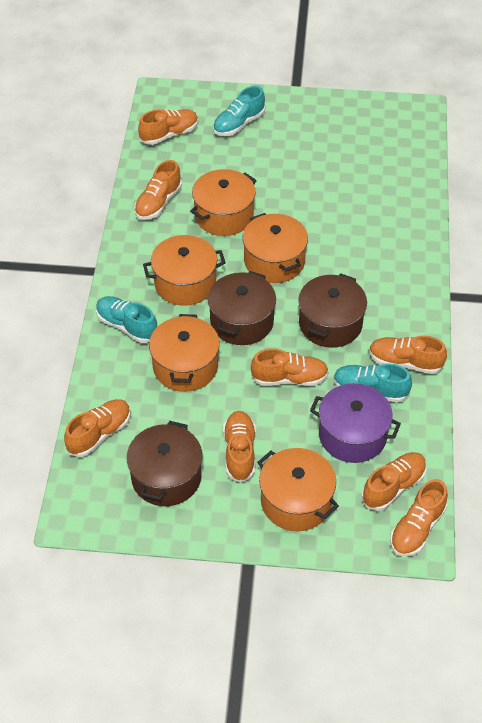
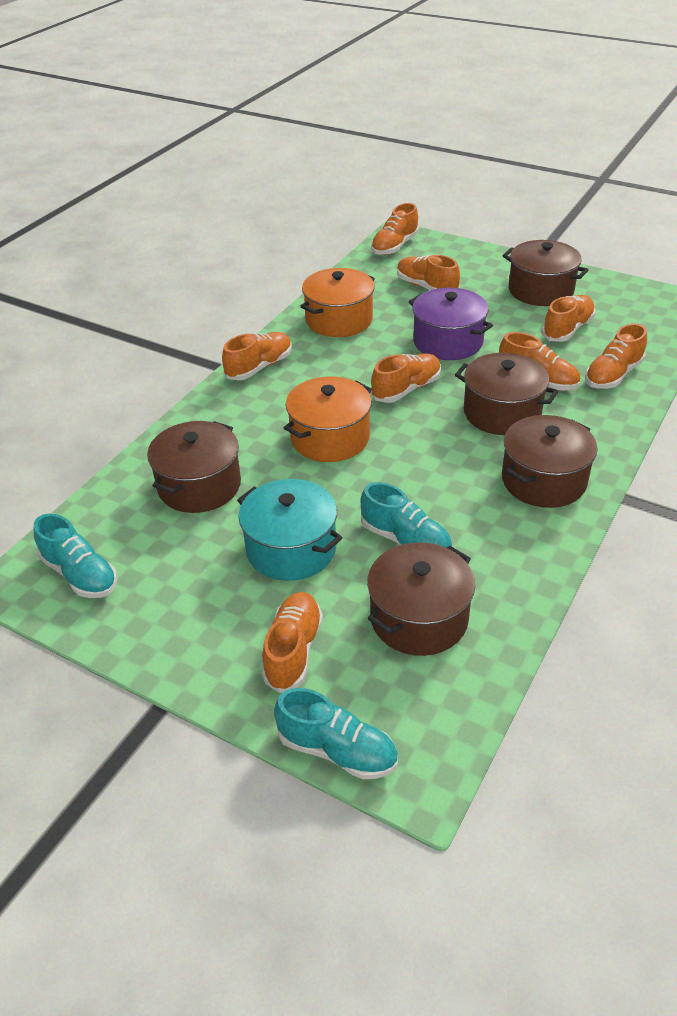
brown pot: 3 -> 5
orange pot: 5 -> 2
turquoise pot: 0 -> 1

